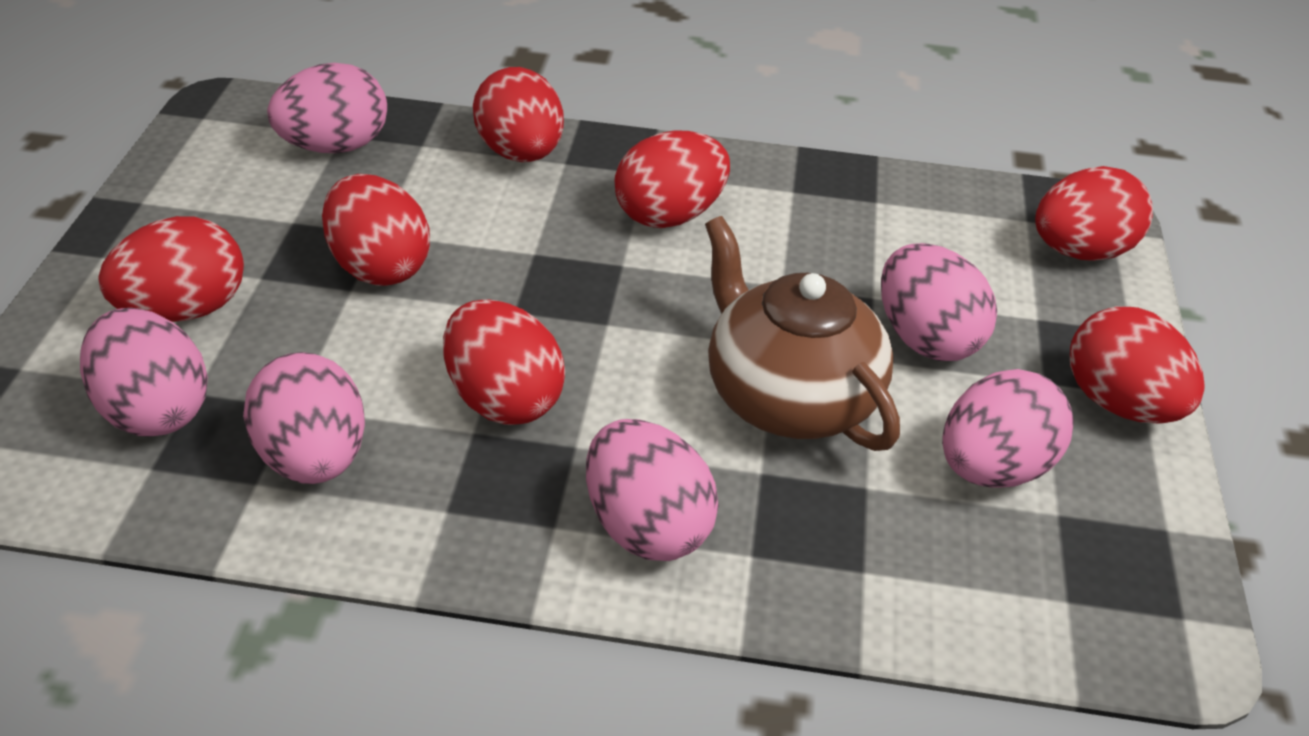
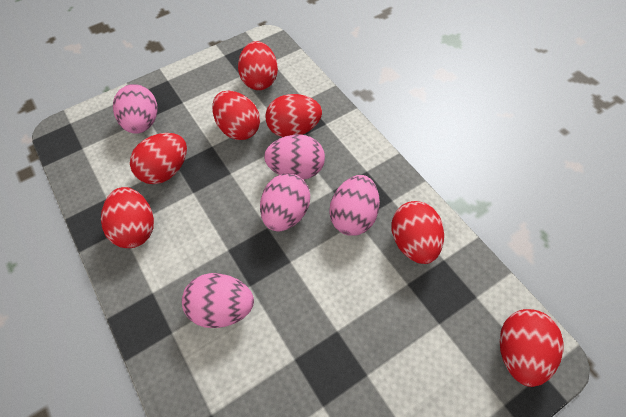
brown teapot: 1 -> 0
pink egg: 6 -> 5

